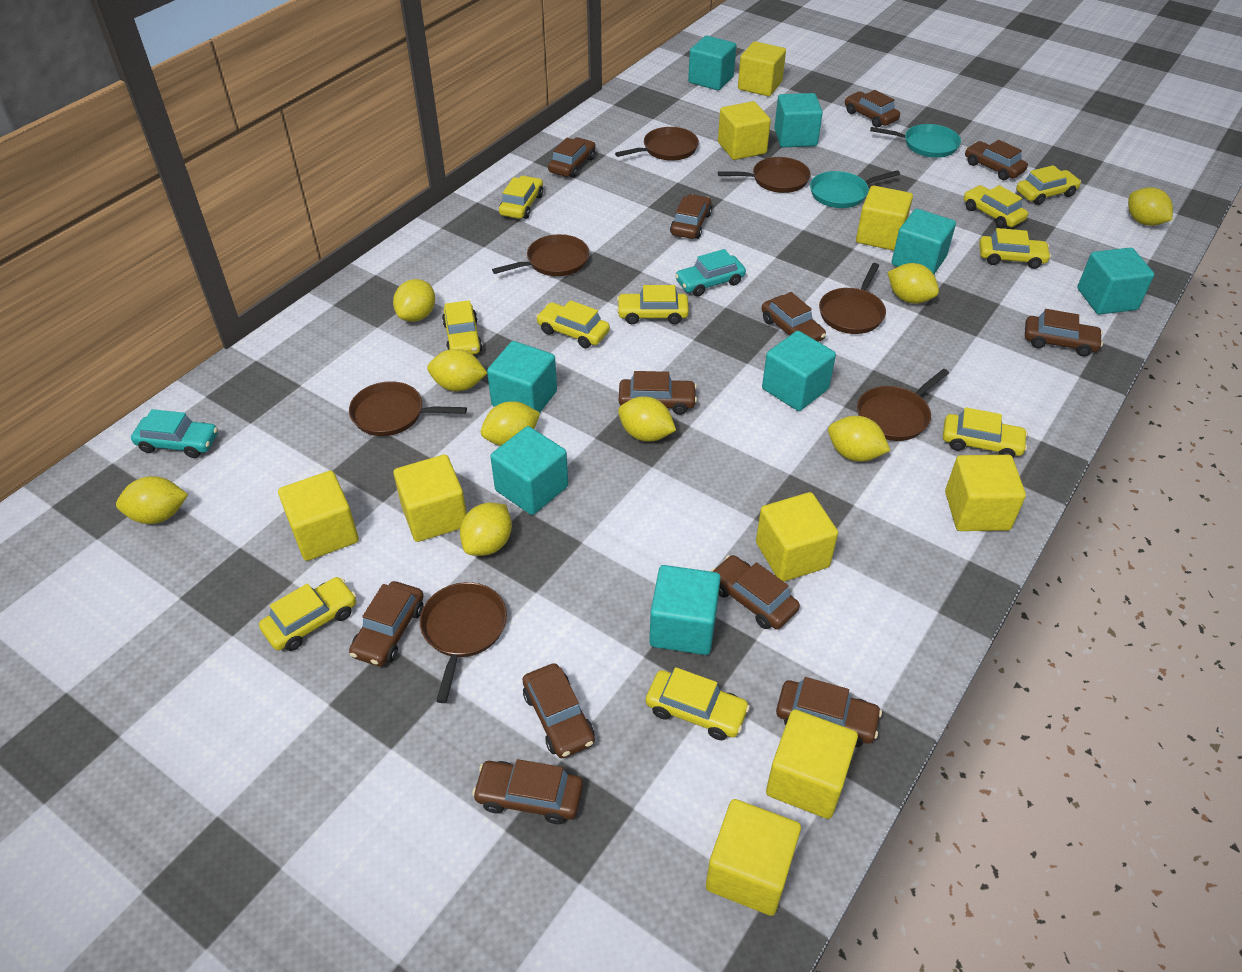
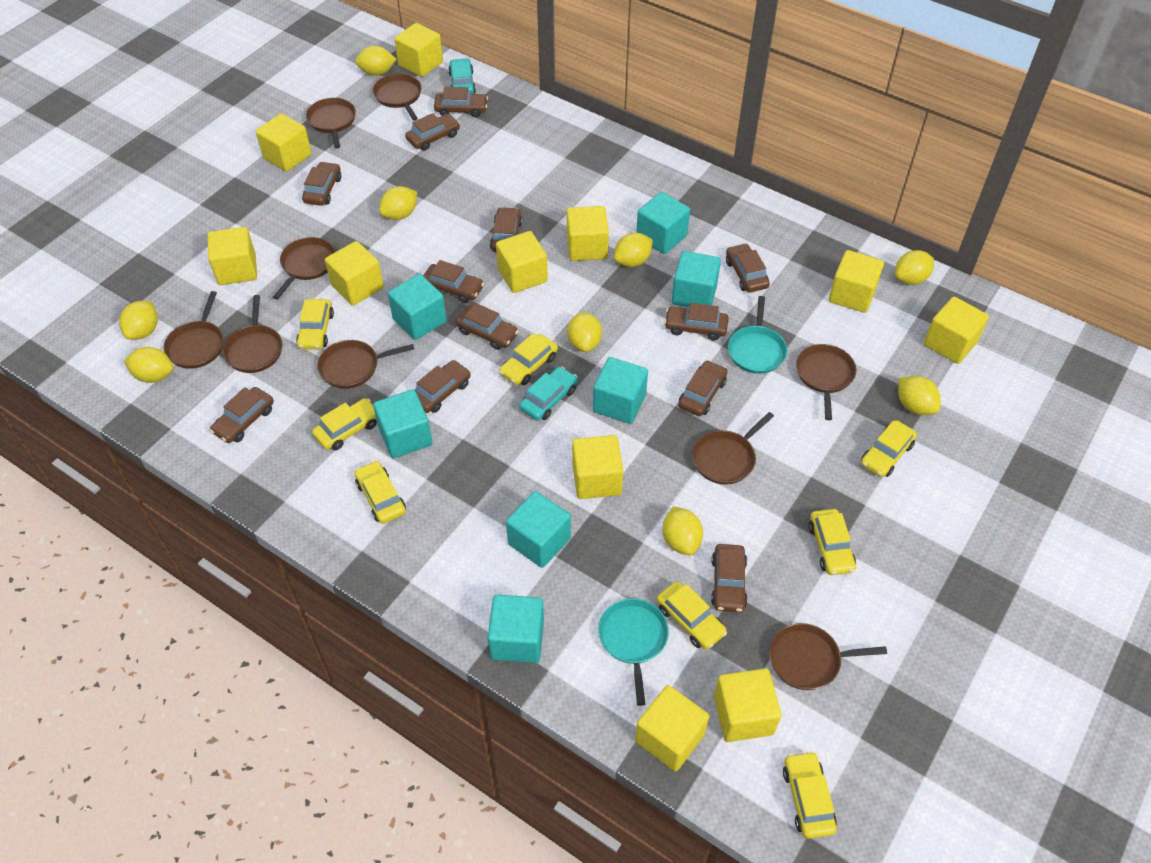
brown pan: 7 -> 9
turquoise cube: 8 -> 7
yellow car: 10 -> 8
yellow cube: 9 -> 11

